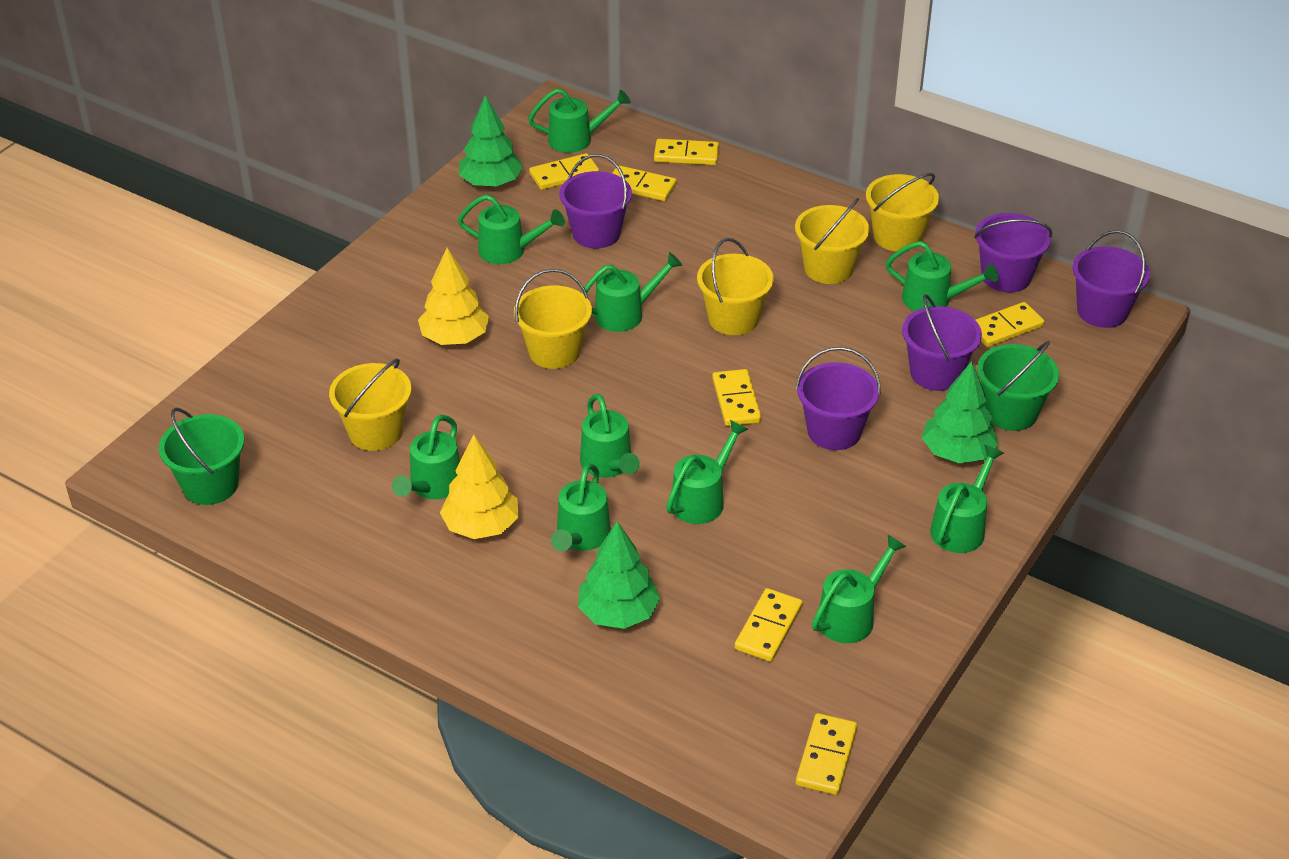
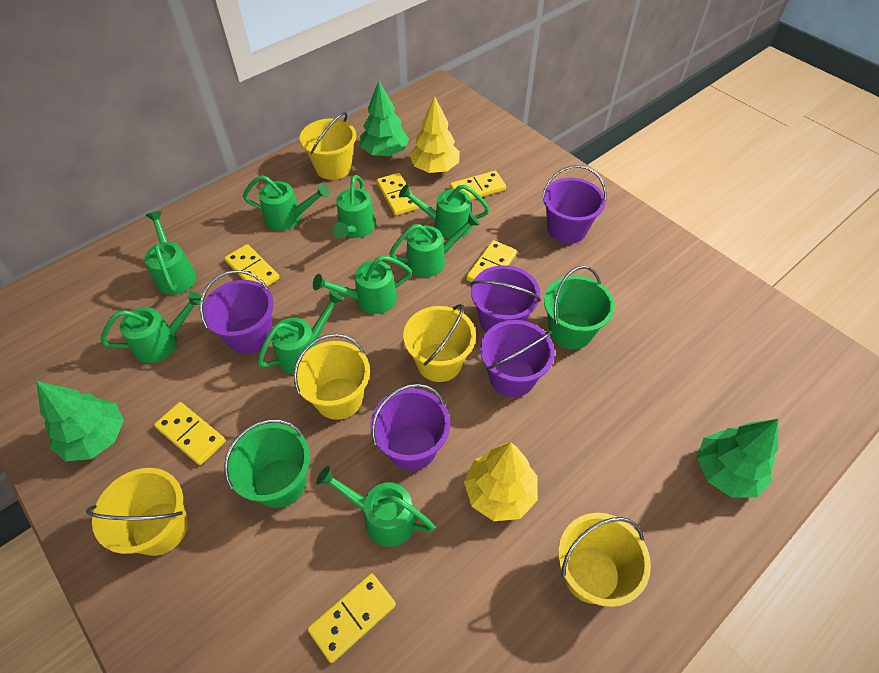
green watering can: 10 -> 9
yellow domino: 7 -> 6

